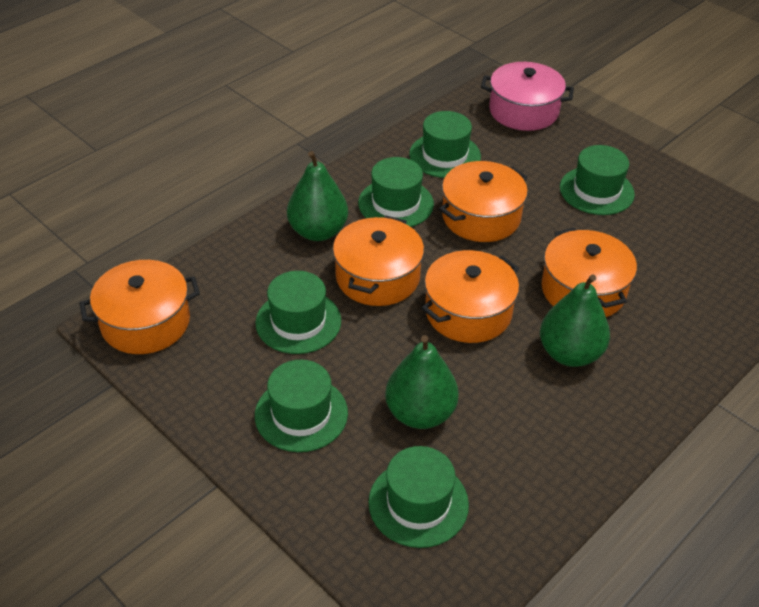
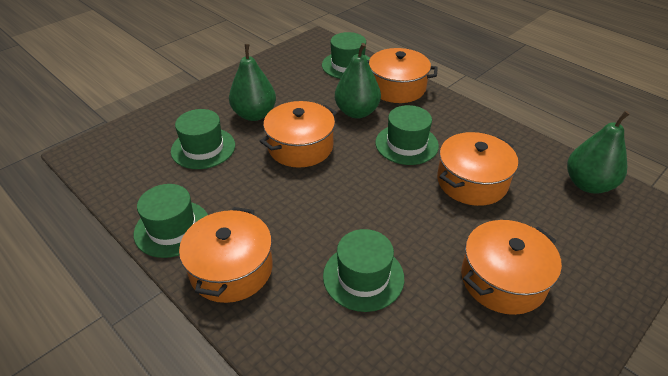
green hat: 6 -> 5
pink pot: 1 -> 0

